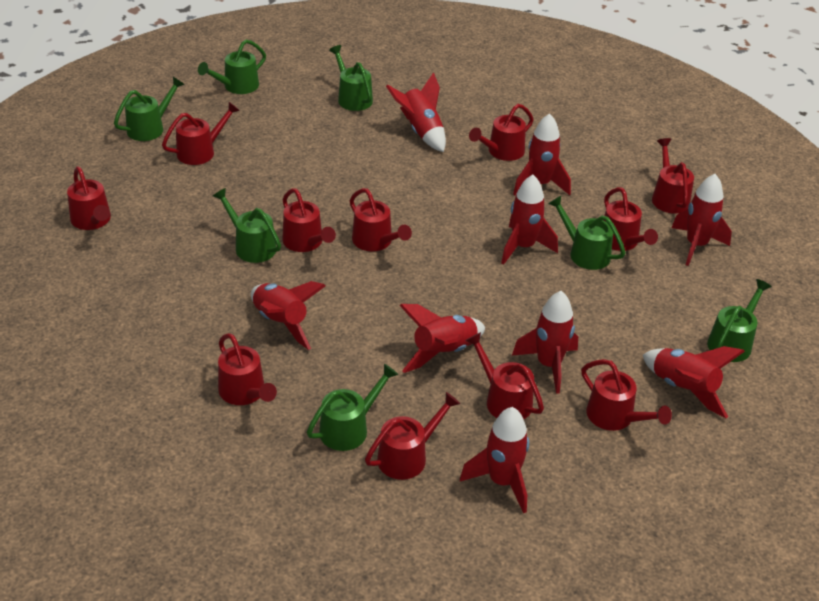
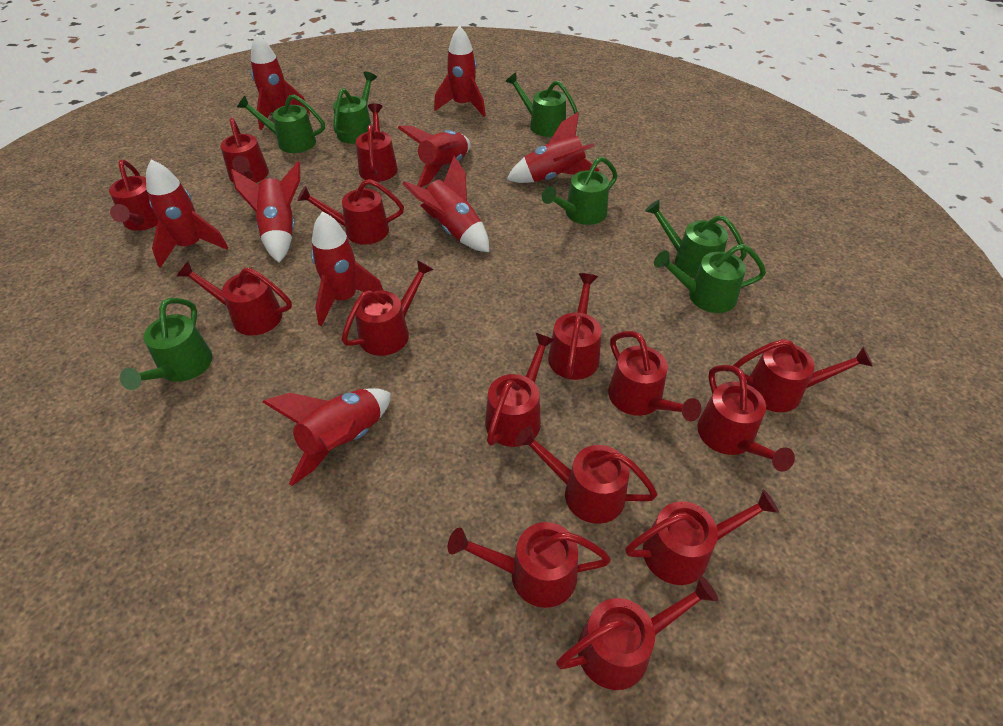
red watering can: 11 -> 15

